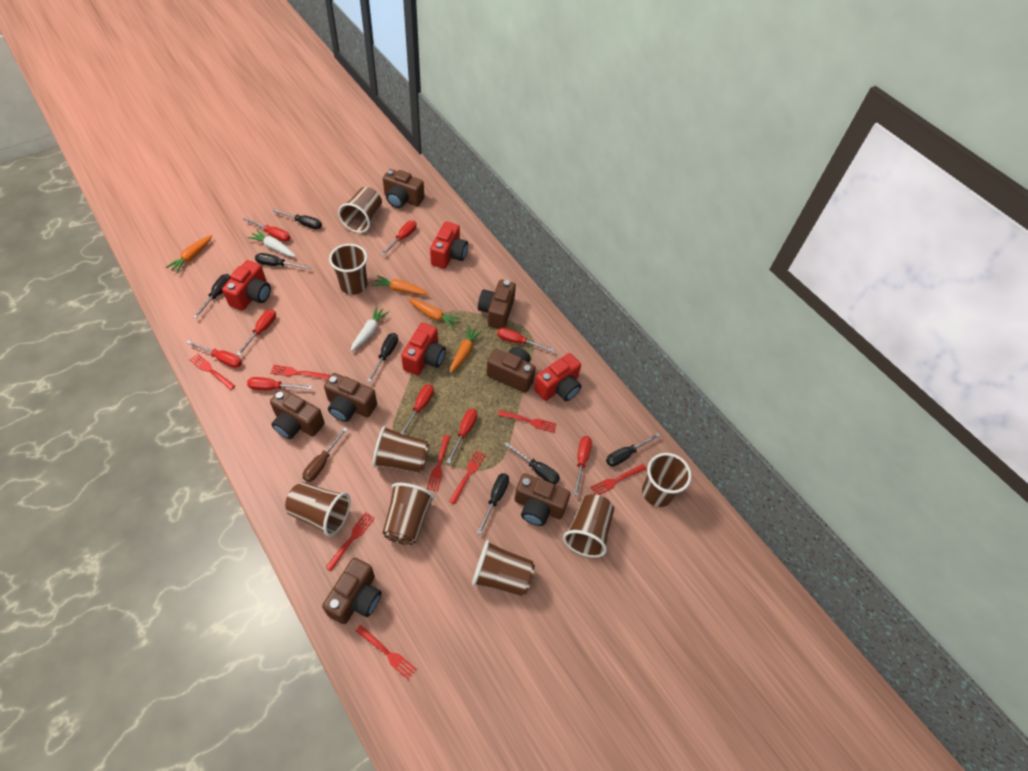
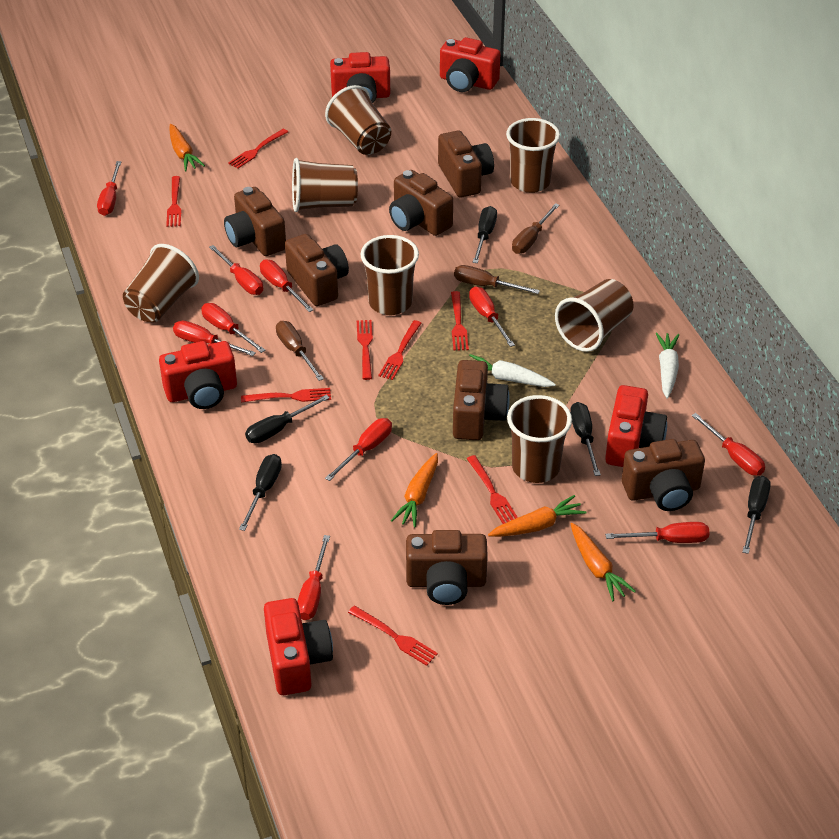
black screwdriver: 7 -> 5
brown cup: 8 -> 7
brown screwdriver: 1 -> 3
red camera: 4 -> 5
red screwdriver: 9 -> 10

